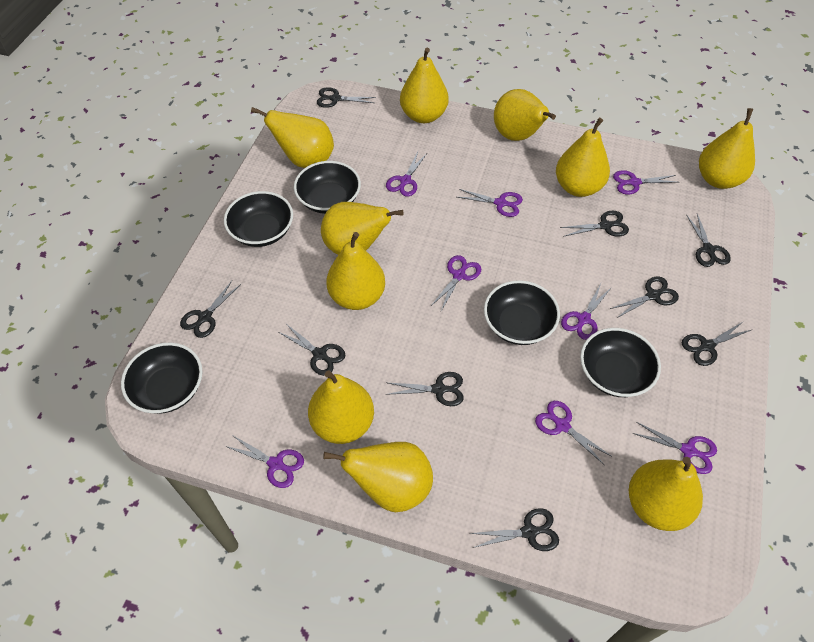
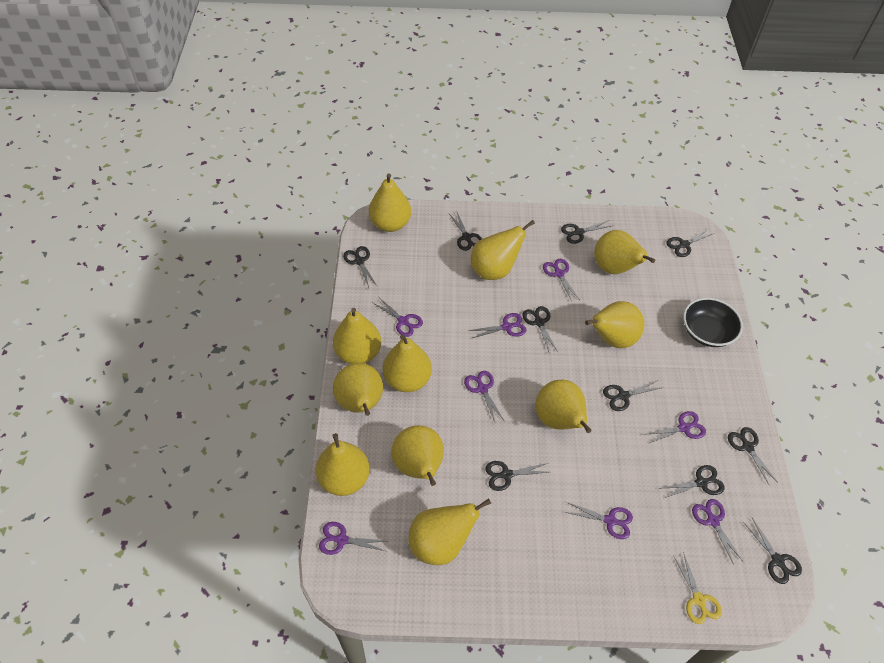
black bowl: 5 -> 1
black scissors: 9 -> 10
yellow pear: 10 -> 11
yellow scissors: 0 -> 1

